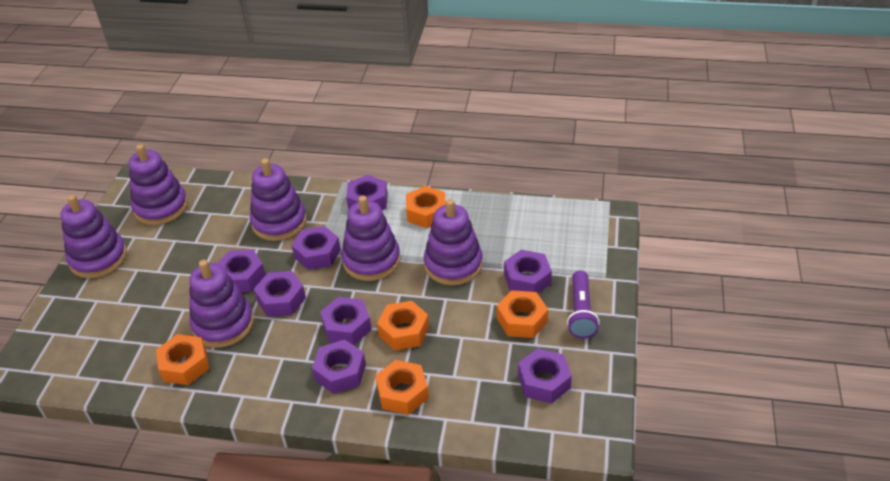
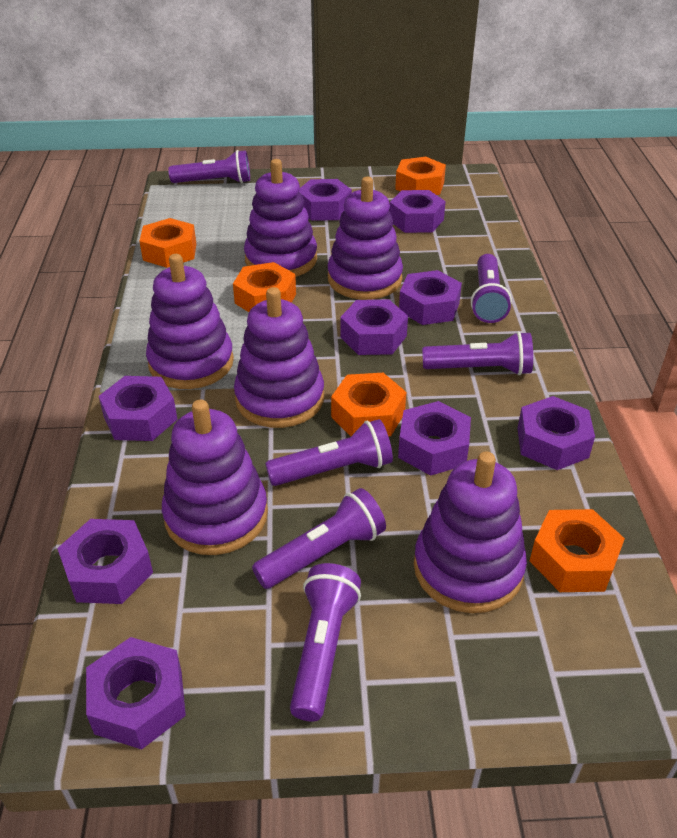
purple flashlight: 1 -> 6
purple nut: 8 -> 9

